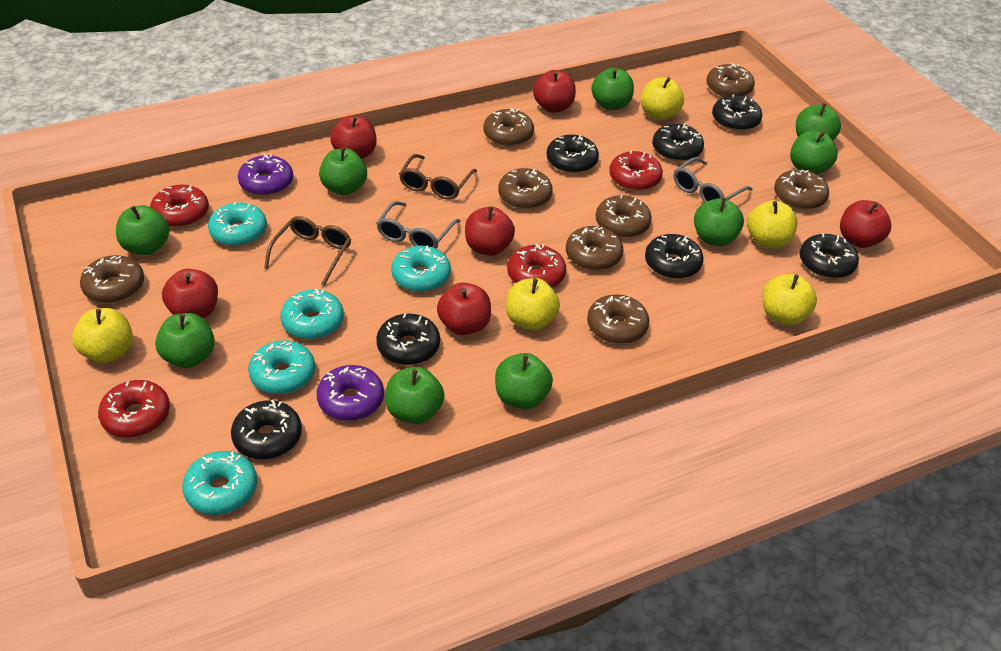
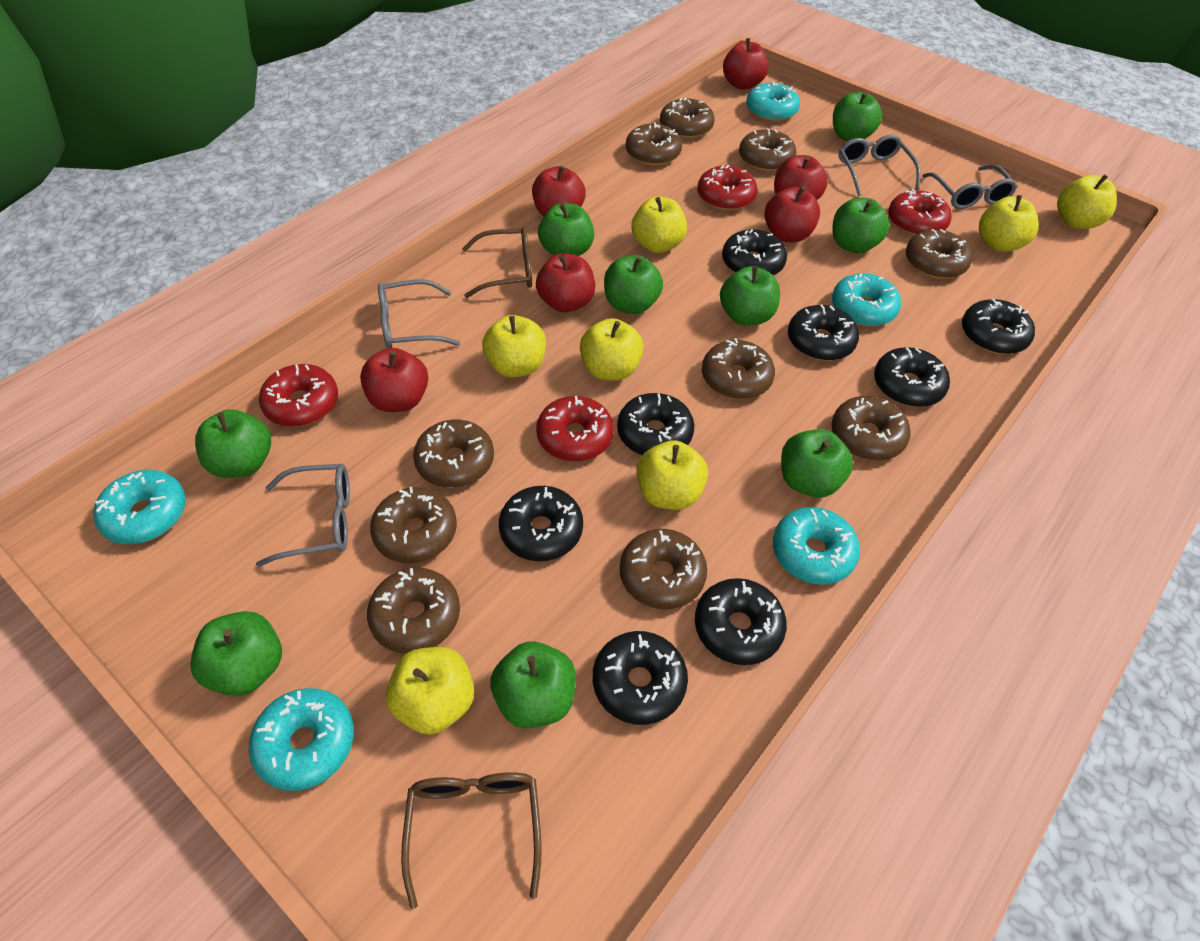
black donut: 7 -> 8
brown donut: 8 -> 10
grey glasses: 2 -> 4
purple donut: 2 -> 0
yellow apple: 5 -> 7

